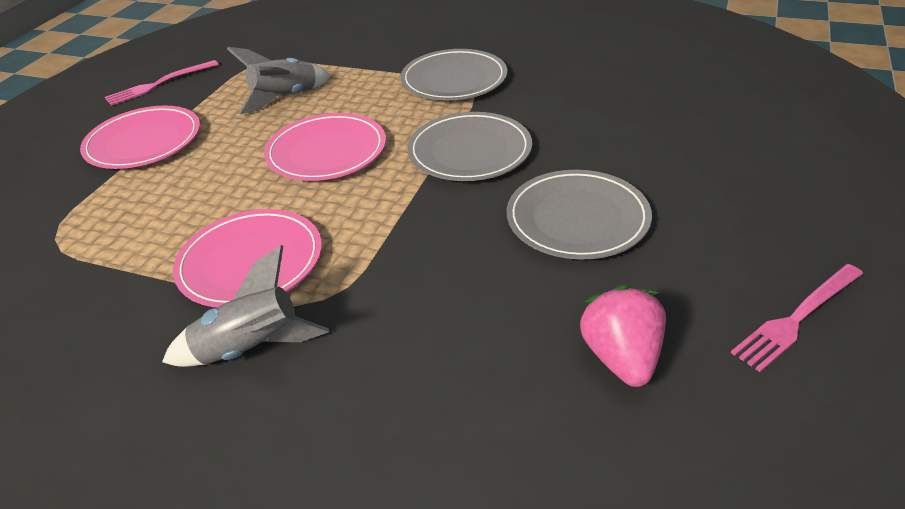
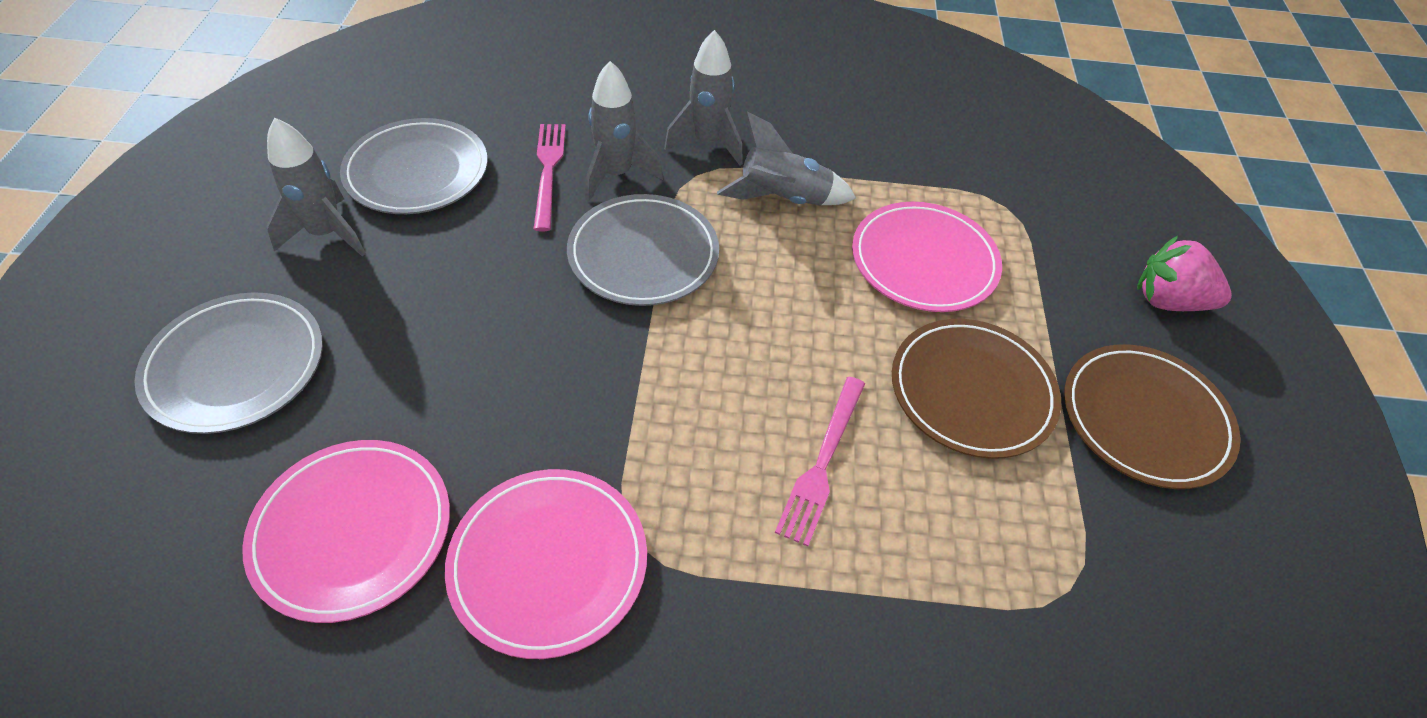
brown plate: 0 -> 2
grey rocket: 2 -> 4

